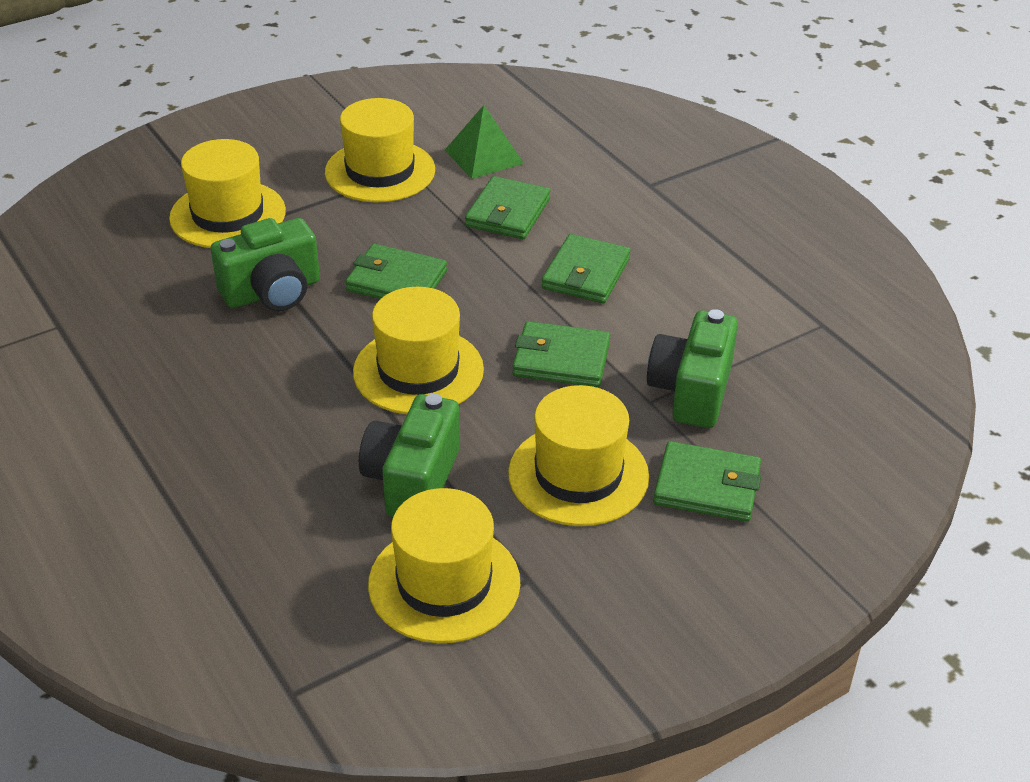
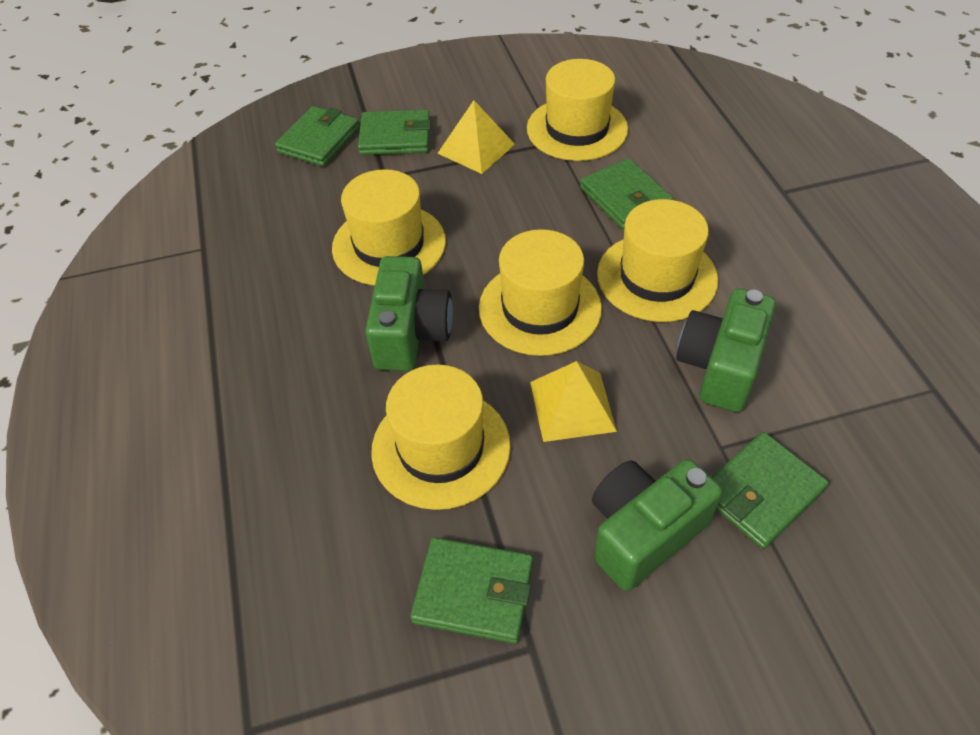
green pyramid: 1 -> 0
yellow pyramid: 0 -> 2

